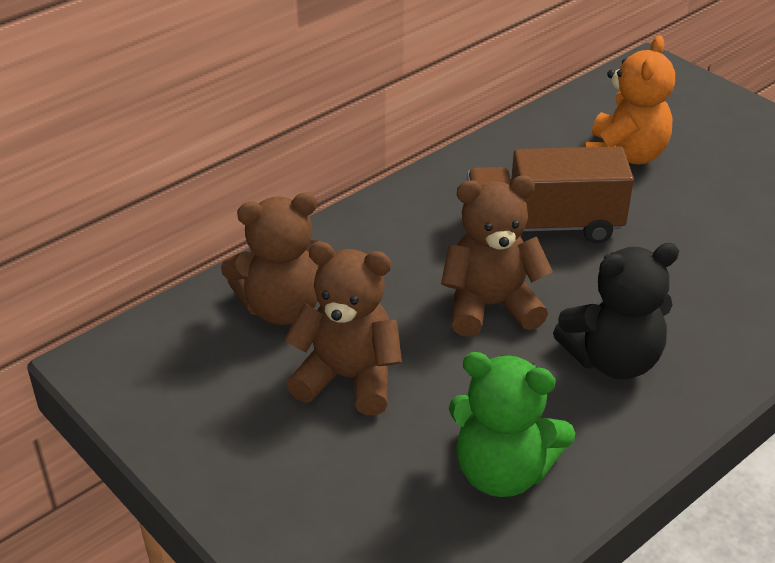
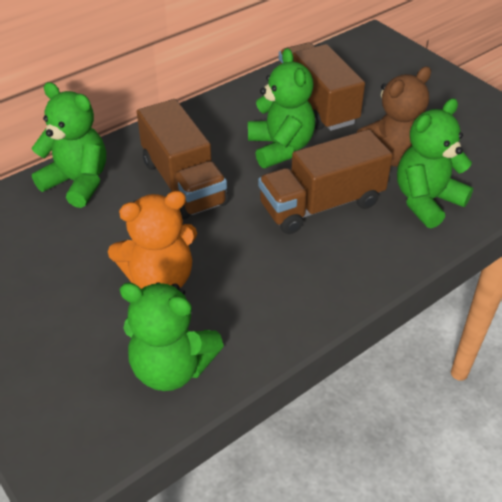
black teddy bear: 1 -> 0
brown teddy bear: 3 -> 1
brown truck: 1 -> 3
green teddy bear: 1 -> 4

